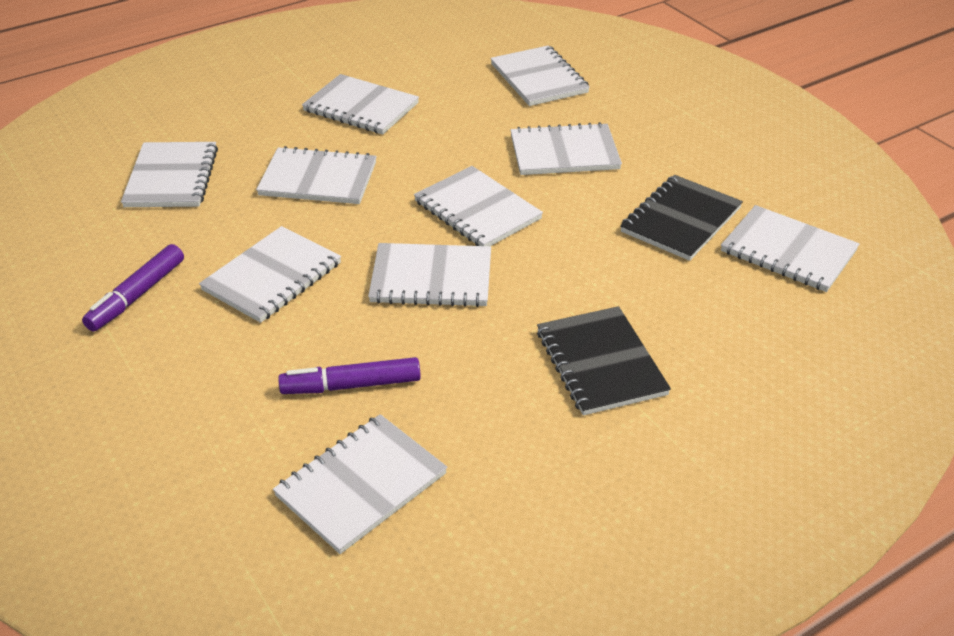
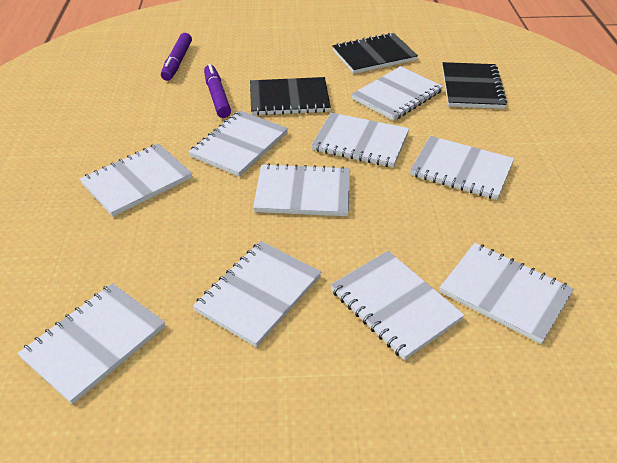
black notebook: 2 -> 3

